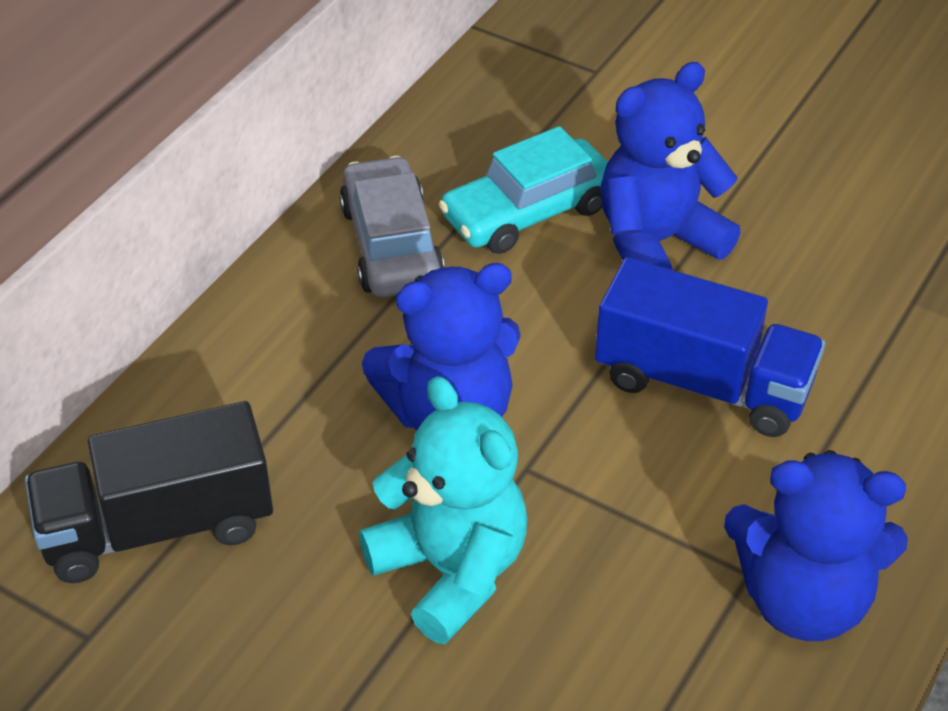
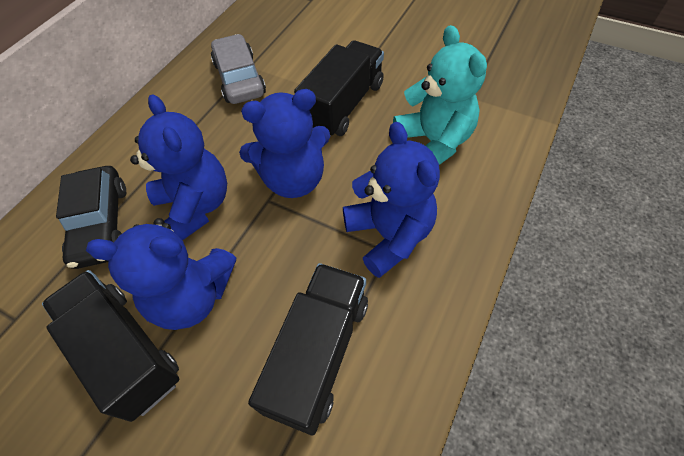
black car: 0 -> 1
black truck: 1 -> 3
blue teddy bear: 3 -> 4
blue truck: 1 -> 0
turquoise car: 1 -> 0

